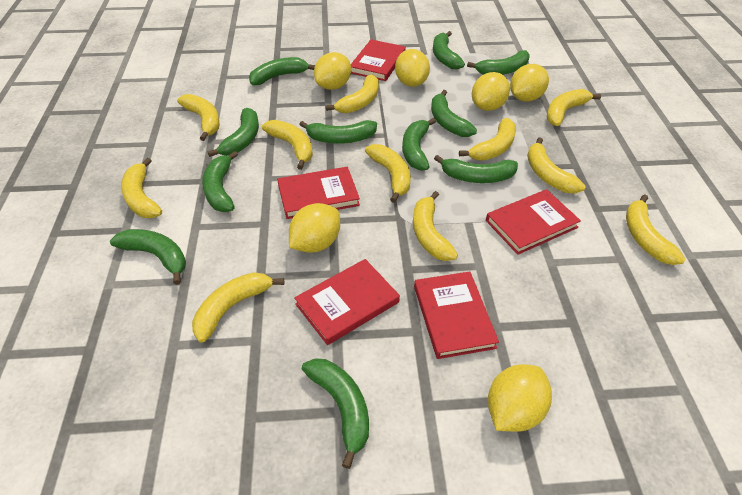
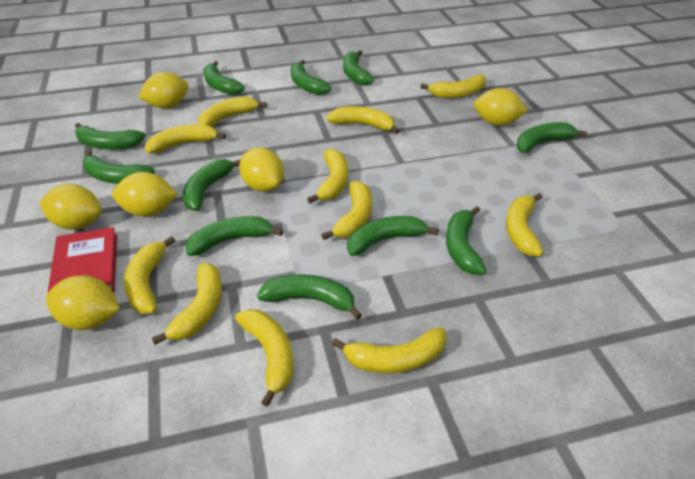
red book: 5 -> 1

